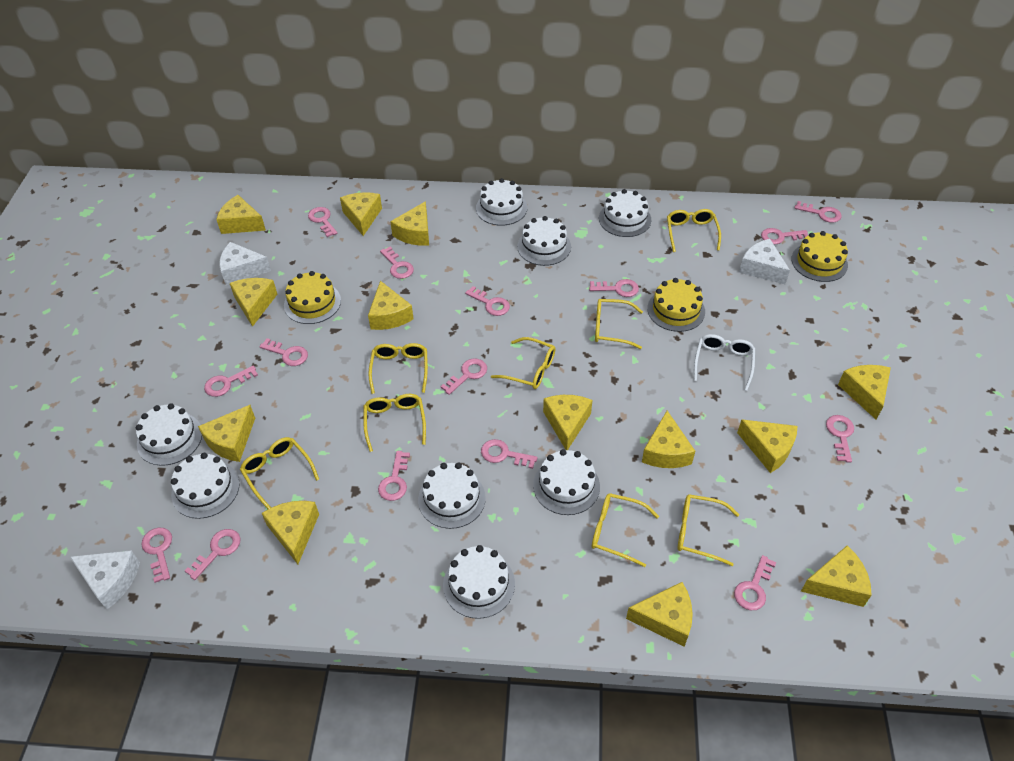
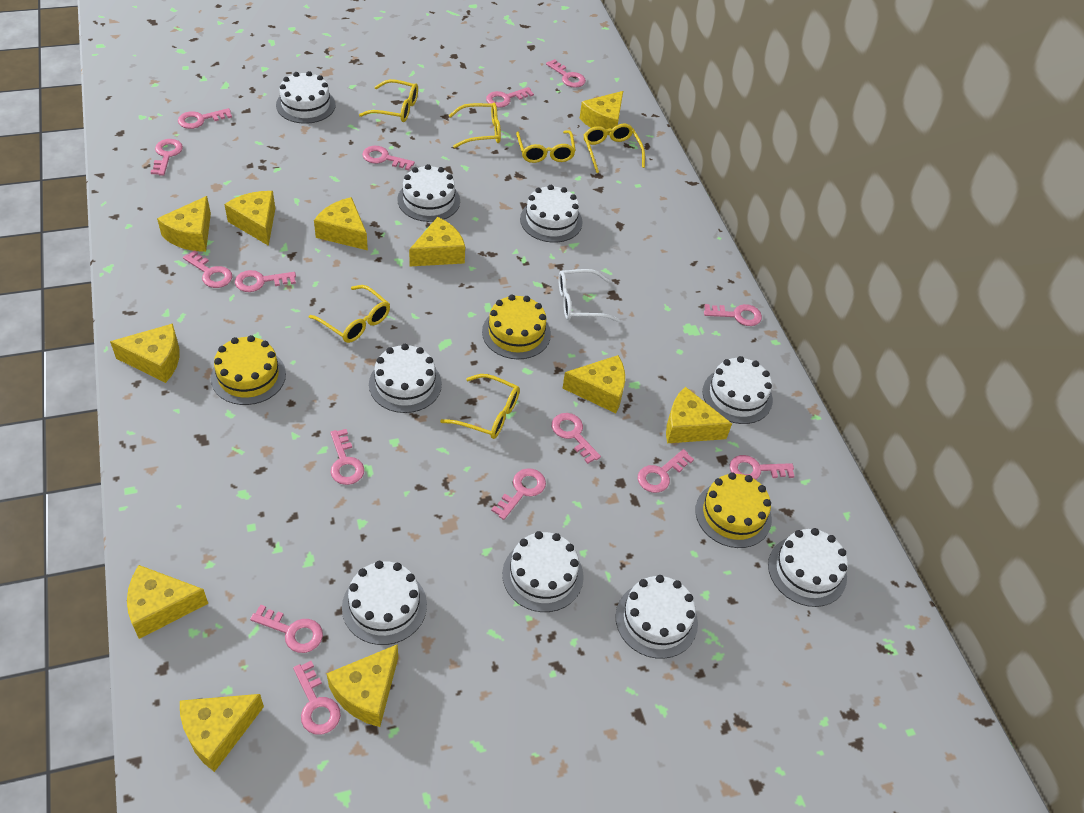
white cake: 8 -> 9
white cheese: 3 -> 0
yellow cheese: 13 -> 11
yellow glasses: 8 -> 6

